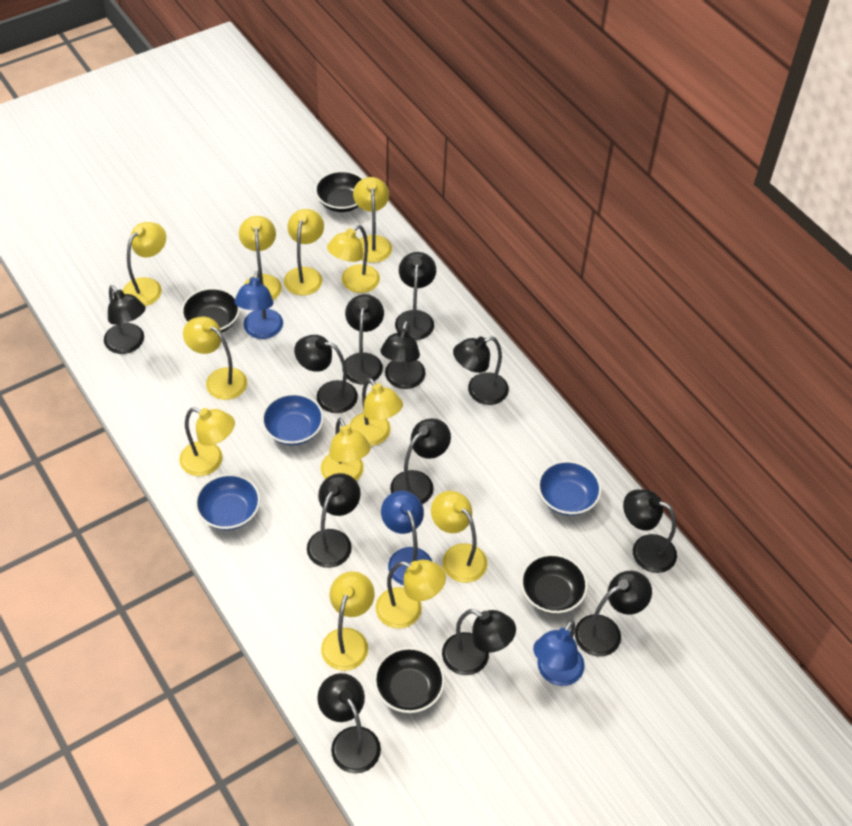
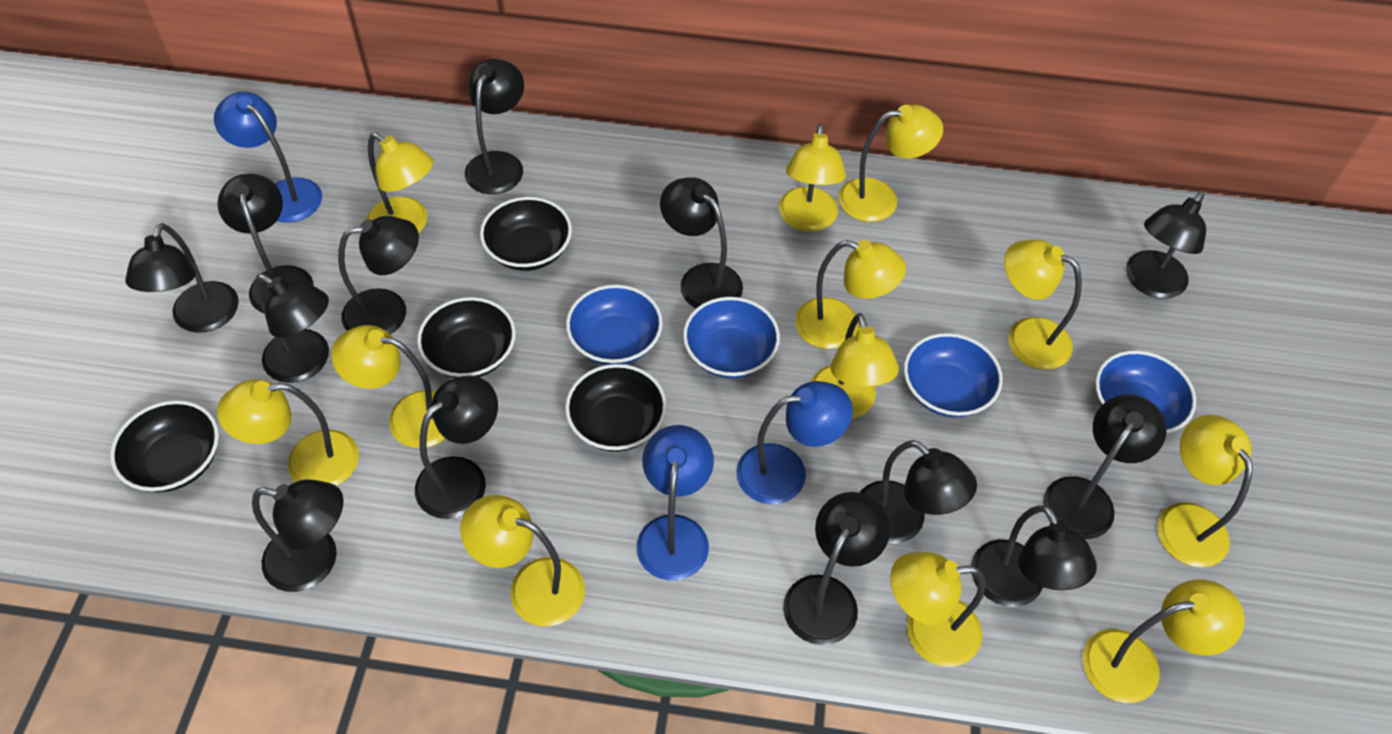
black lamp: 12 -> 13
blue bowl: 3 -> 4

